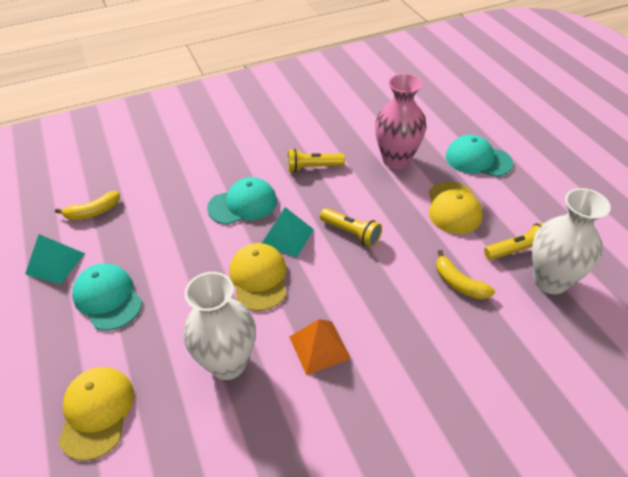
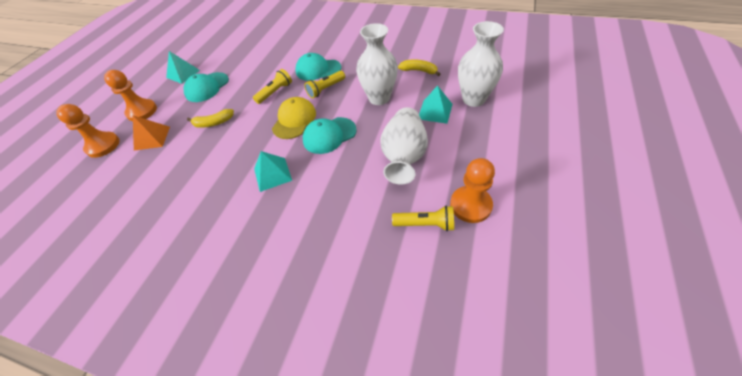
orange pawn: 0 -> 3
pink vase: 1 -> 0
turquoise pyramid: 2 -> 3
white vase: 2 -> 3
yellow cap: 3 -> 1

